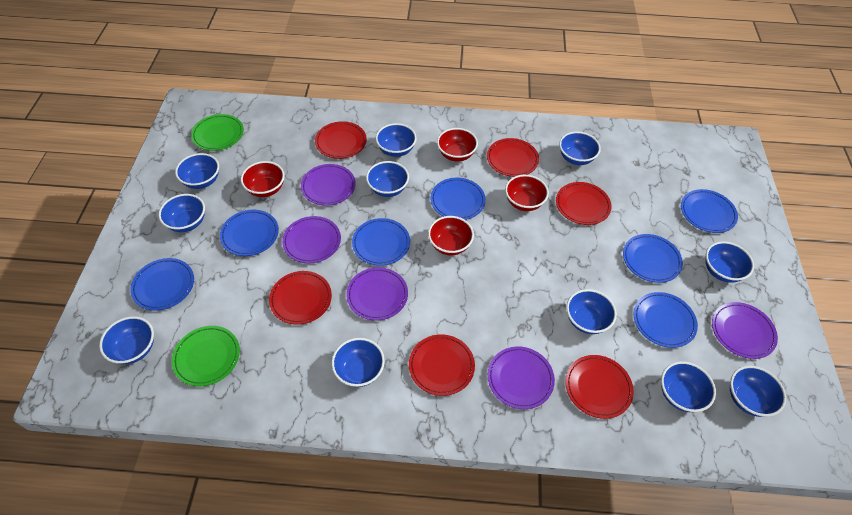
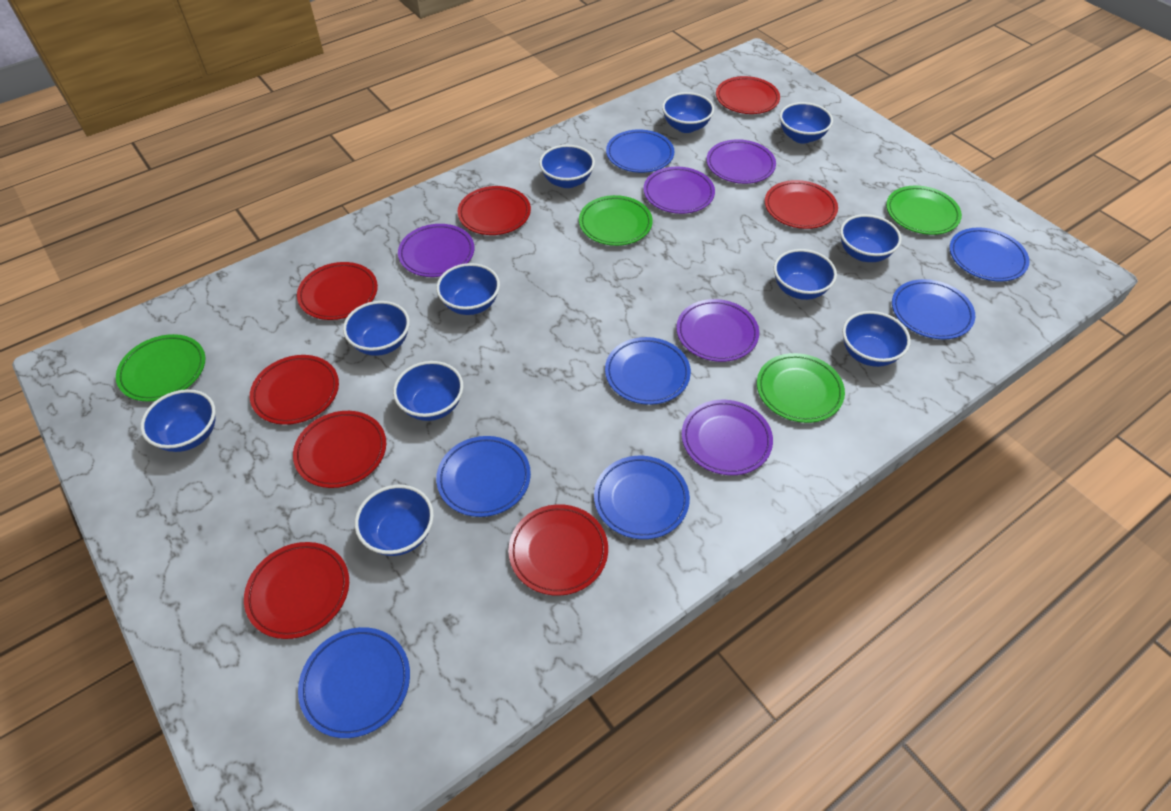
green plate: 2 -> 4
red bowl: 4 -> 0
red plate: 6 -> 8

